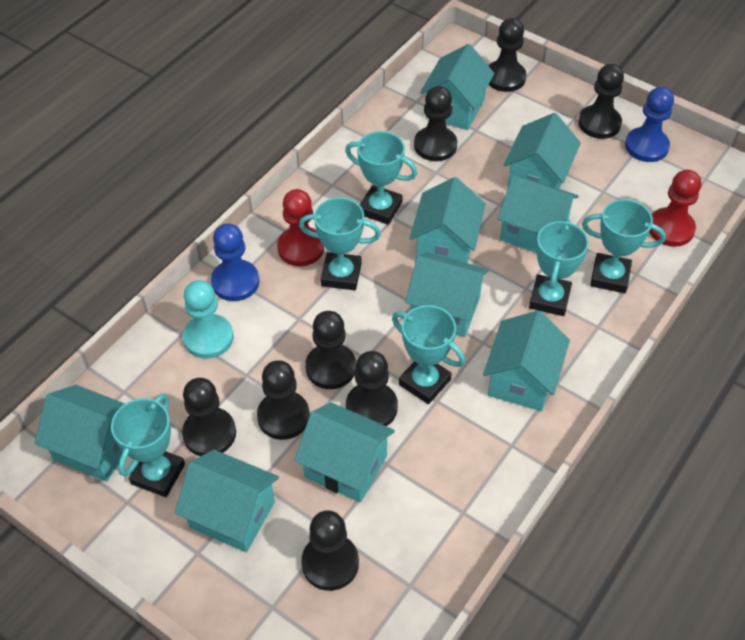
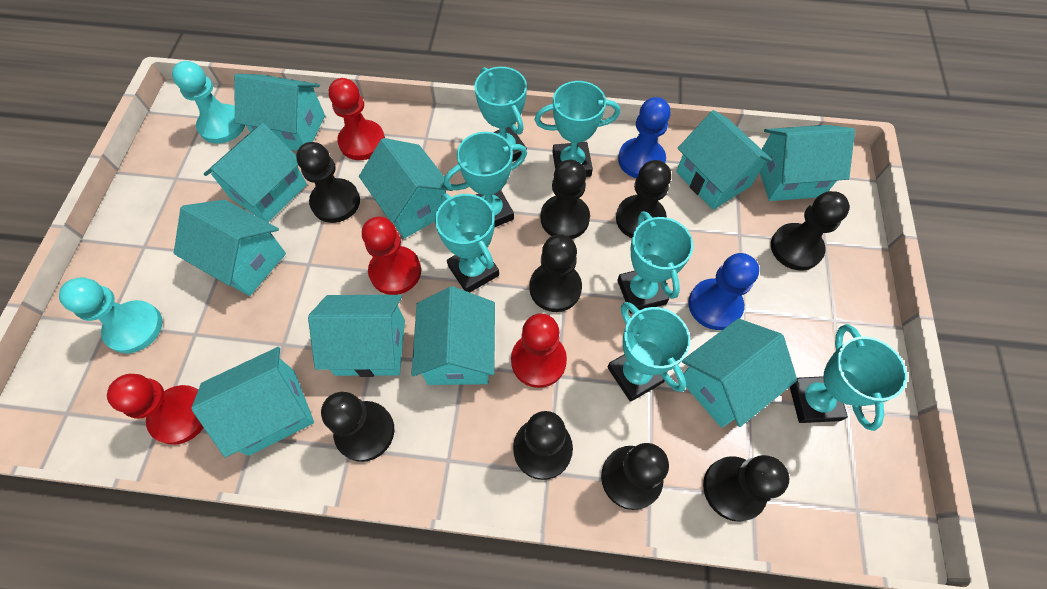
black pawn: 8 -> 9
red pawn: 2 -> 4
turquoise house: 9 -> 10
turquoise pawn: 1 -> 2
turquoise trophy: 6 -> 7

